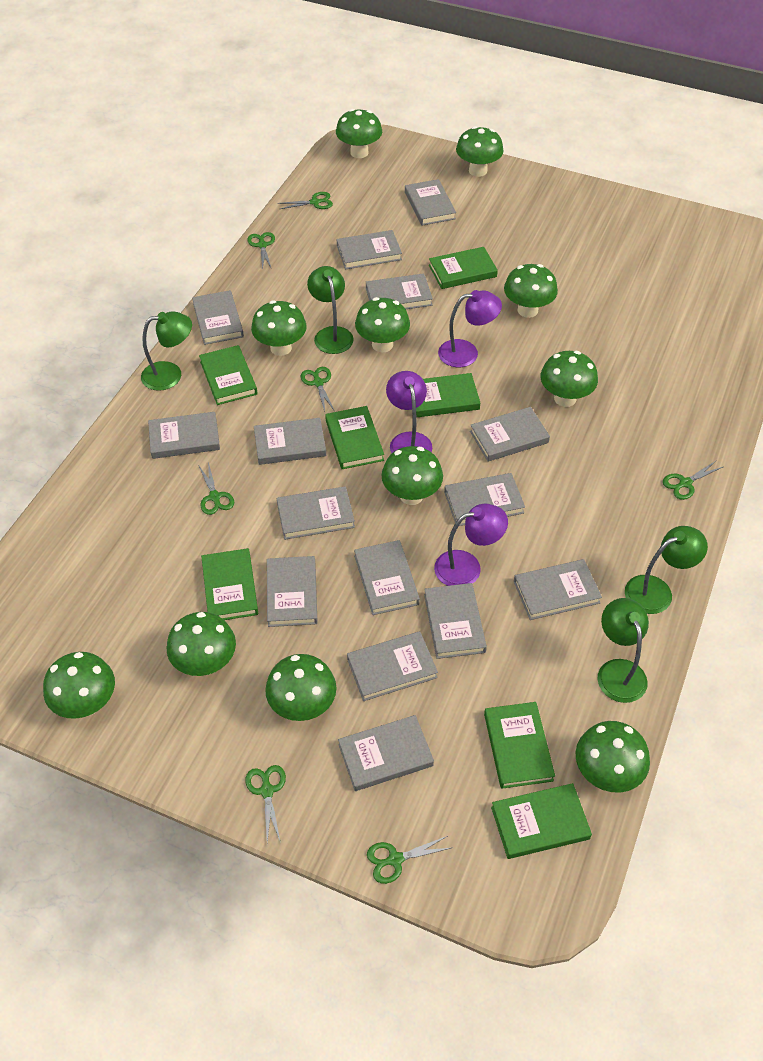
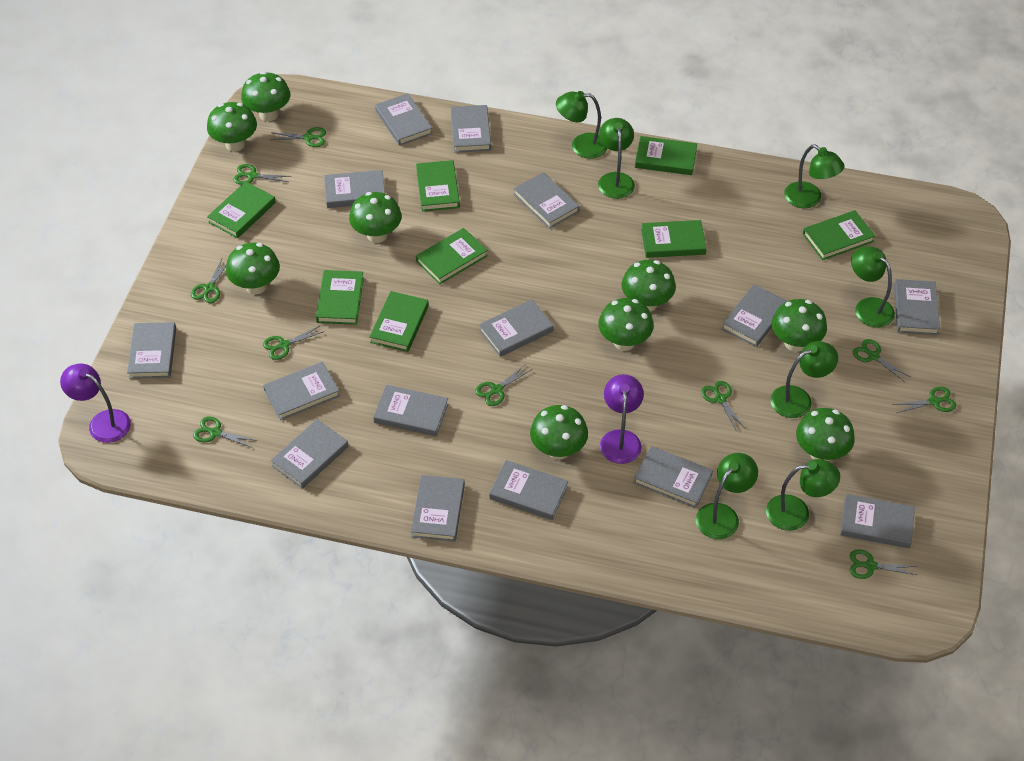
green book: 7 -> 8
green lamp: 4 -> 7
green mushroom: 11 -> 9
green scissors: 7 -> 10
purple lamp: 3 -> 2

